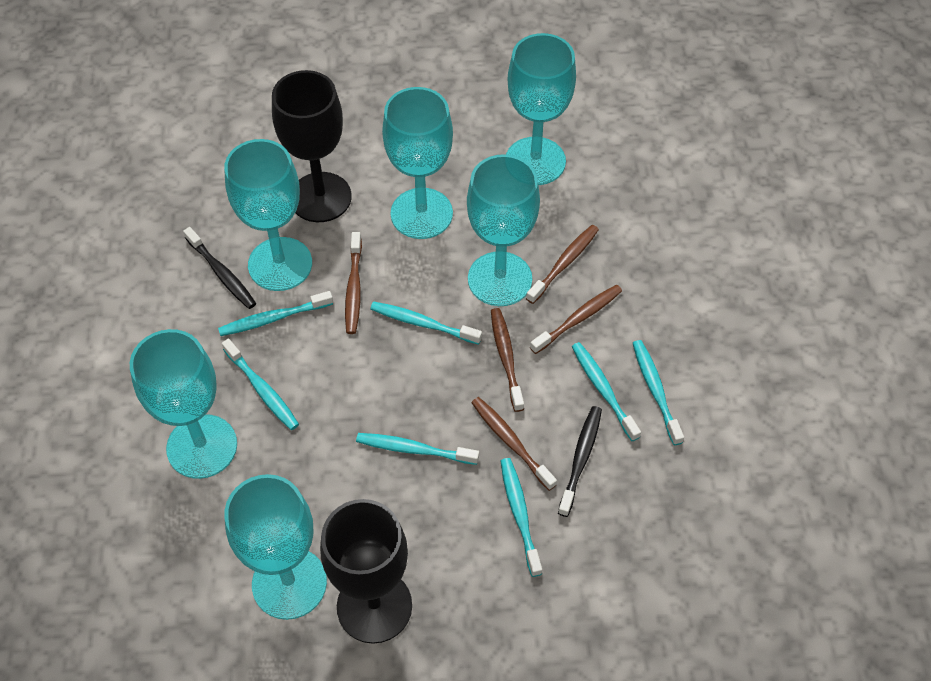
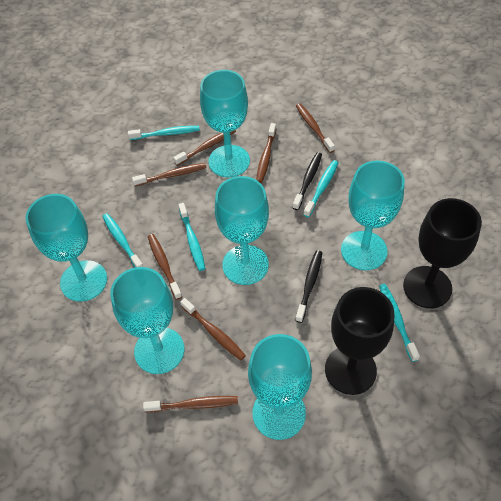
brown toothbrush: 5 -> 7
turquoise toothbrush: 7 -> 5

